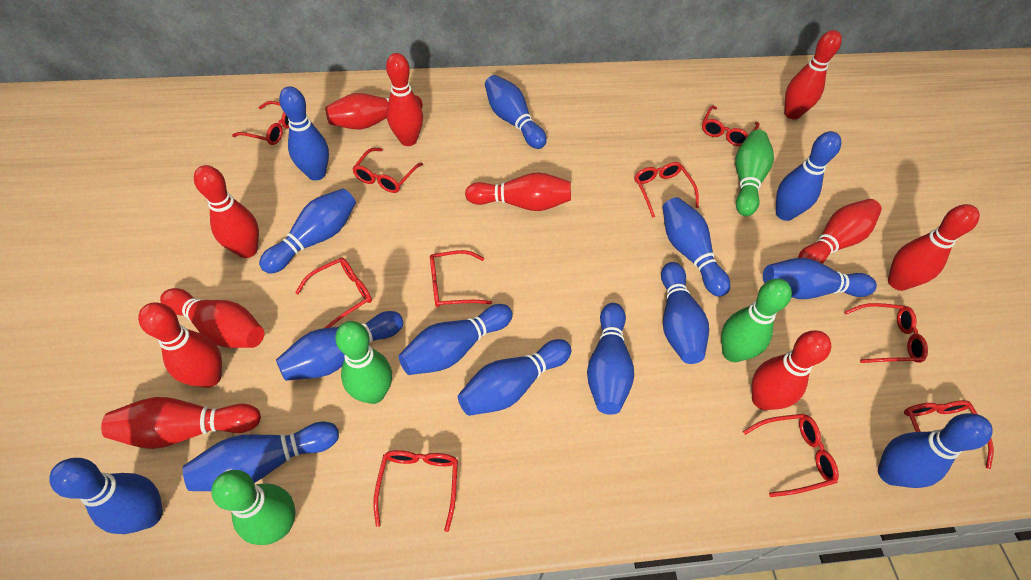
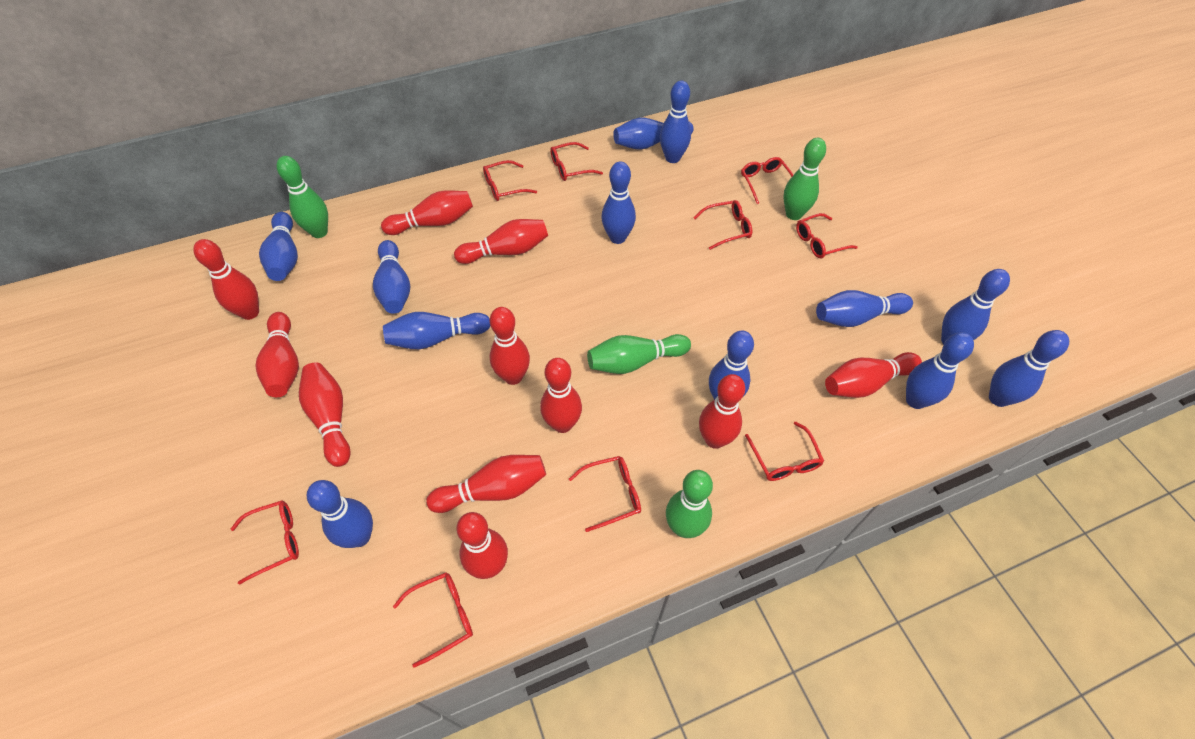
blue bowling pin: 14 -> 12
red glasses: 10 -> 9

